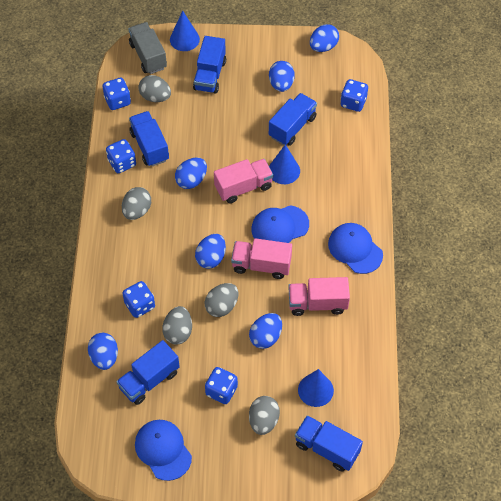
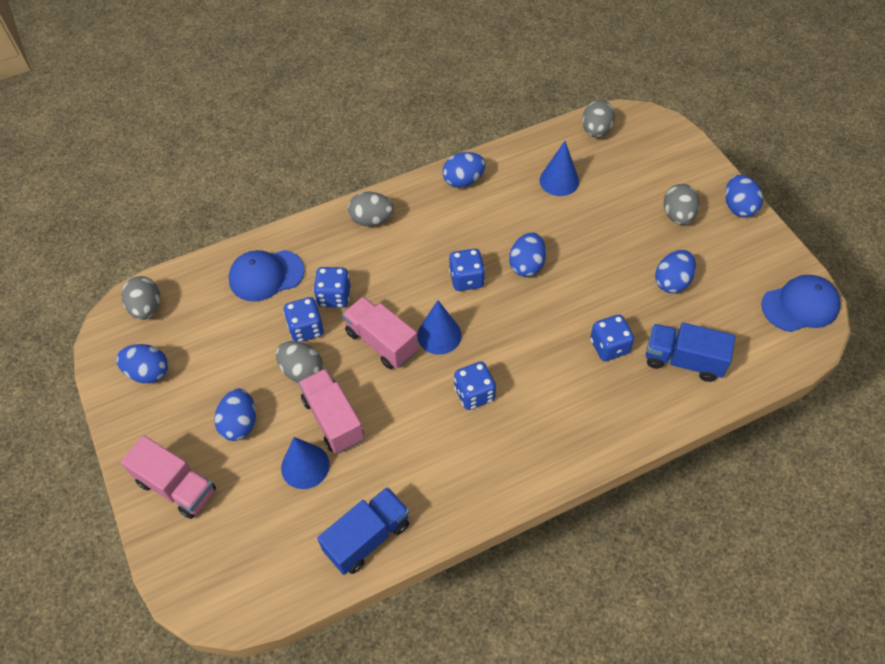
blue cap: 3 -> 2
blue truck: 5 -> 2
grey truck: 1 -> 0

